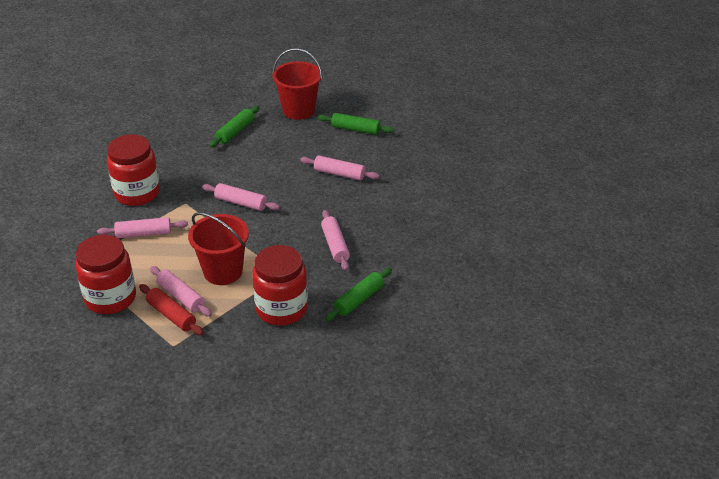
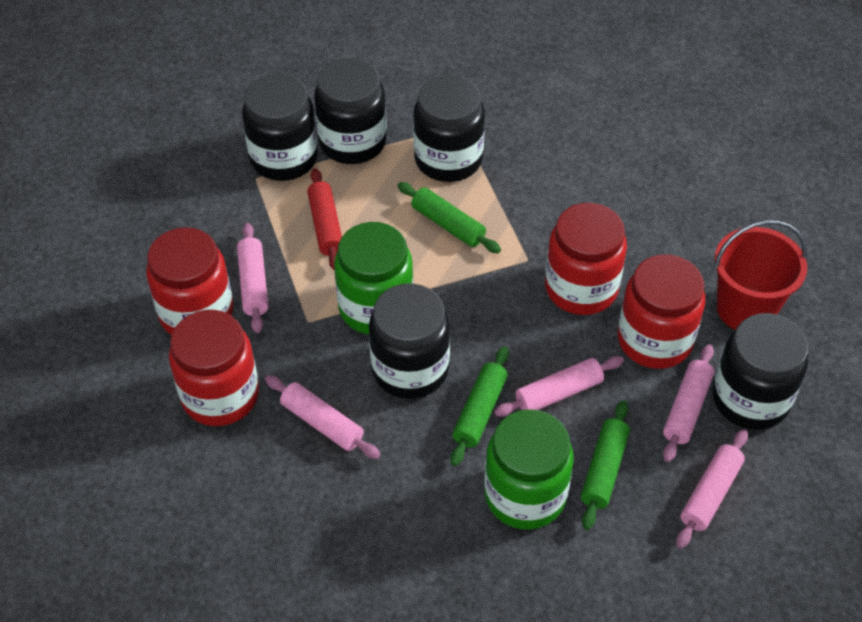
black jar: 0 -> 5
green jar: 0 -> 2
red bucket: 2 -> 1
red jar: 3 -> 4

